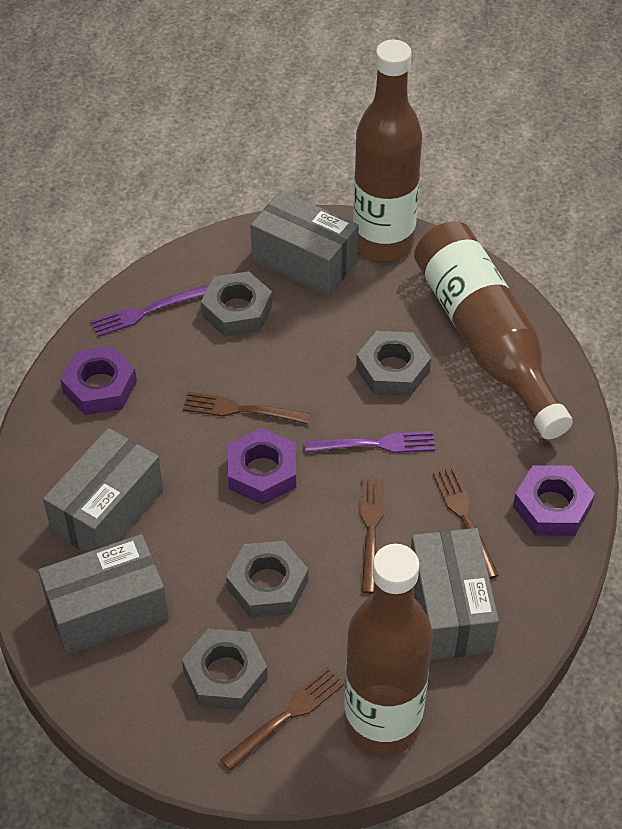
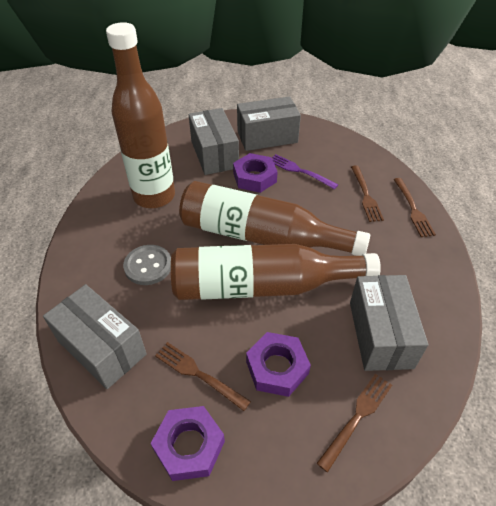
grey button: 0 -> 1
grey nut: 4 -> 0
purple fork: 2 -> 1

